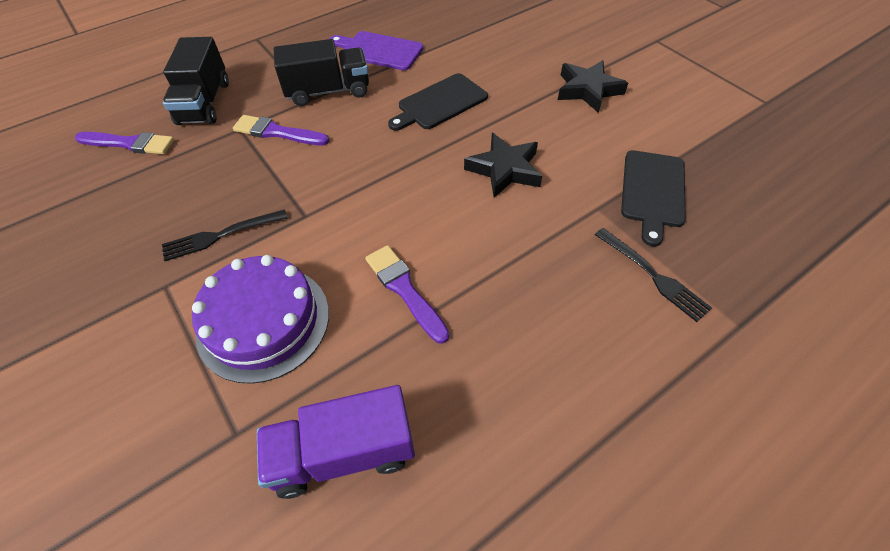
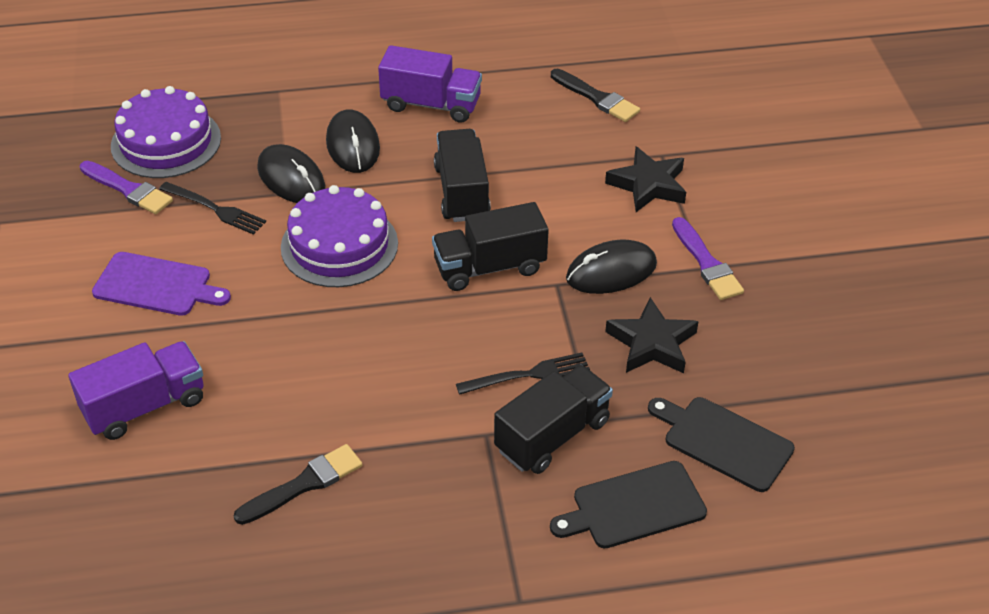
black brush: 0 -> 2
black mouse: 0 -> 3
black truck: 2 -> 3
purple brush: 3 -> 2
purple cake: 1 -> 2
purple truck: 1 -> 2

